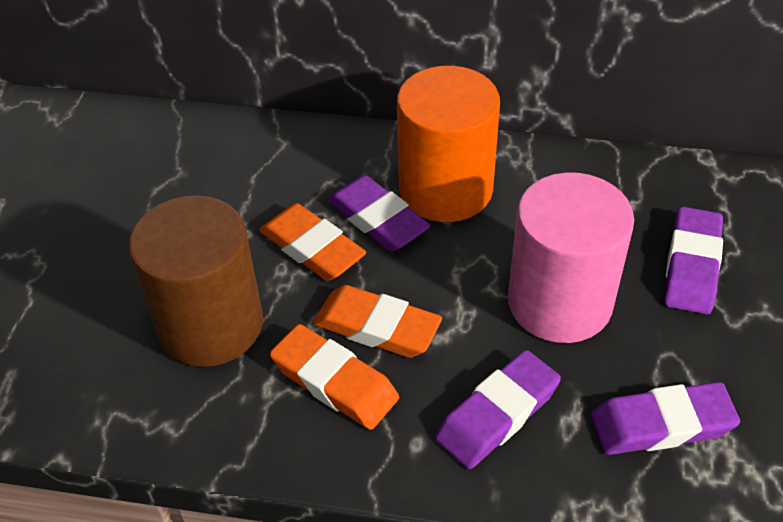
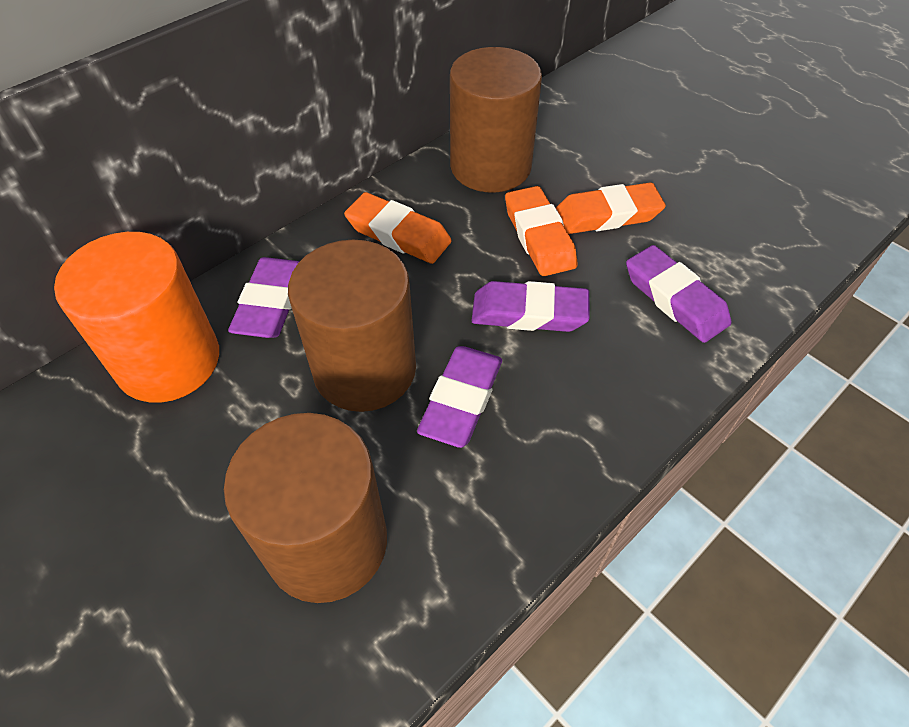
brown cylinder: 1 -> 3
pink cylinder: 1 -> 0

